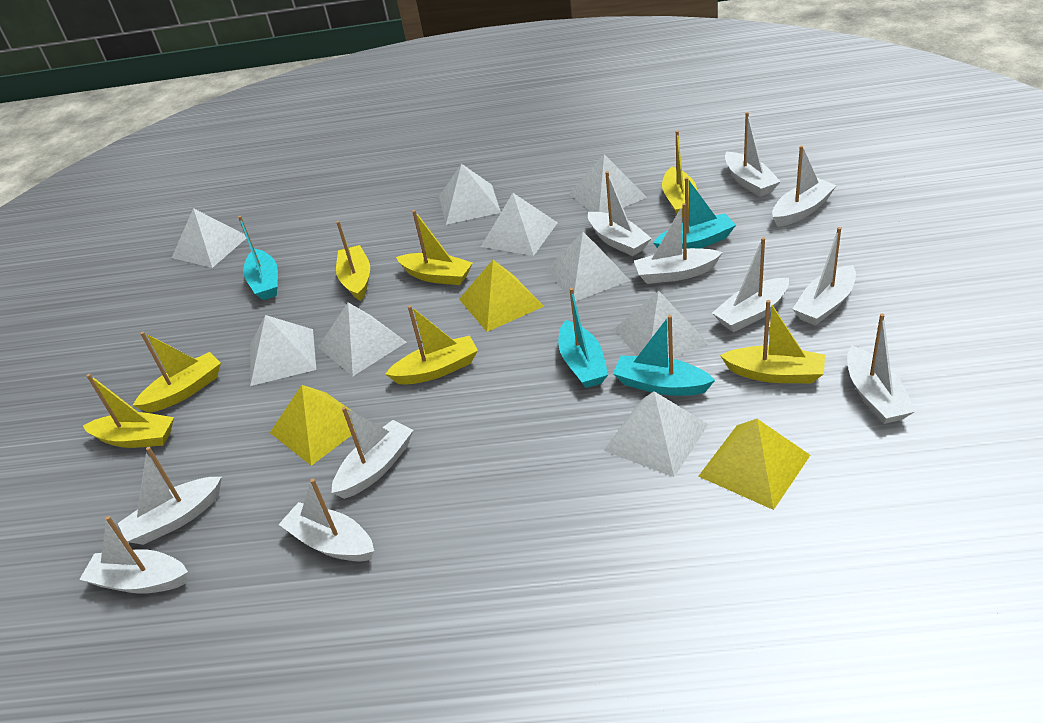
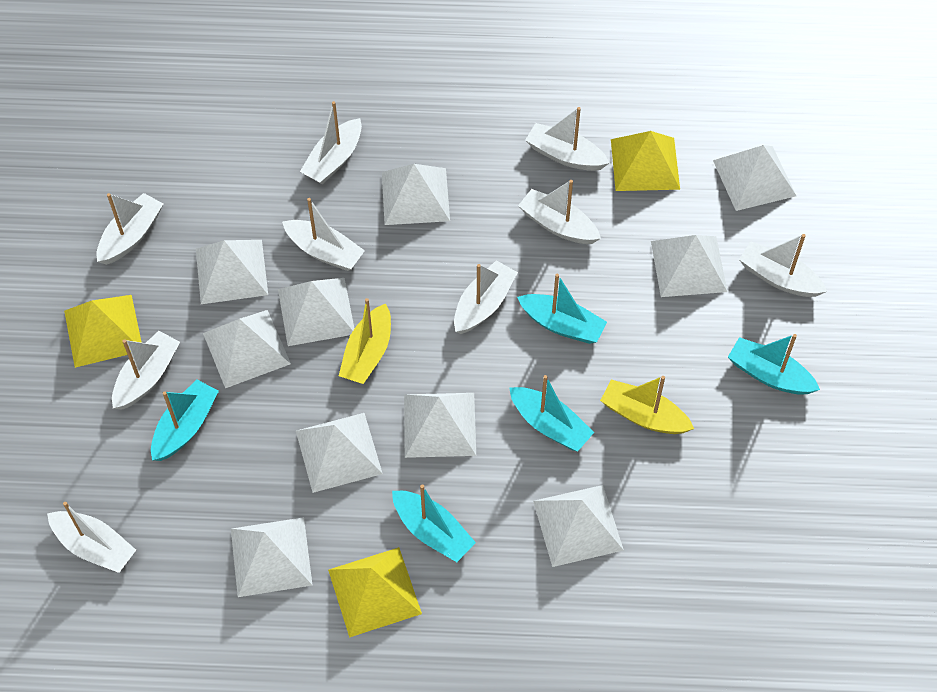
turquoise boat: 4 -> 5
white boat: 11 -> 9
white pyramid: 9 -> 10
yellow boat: 7 -> 2

